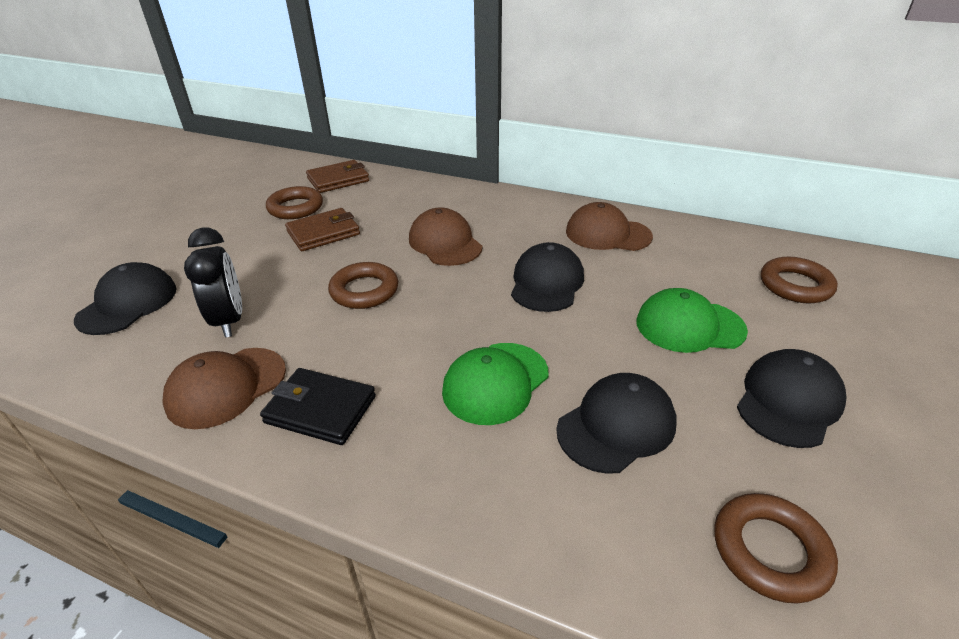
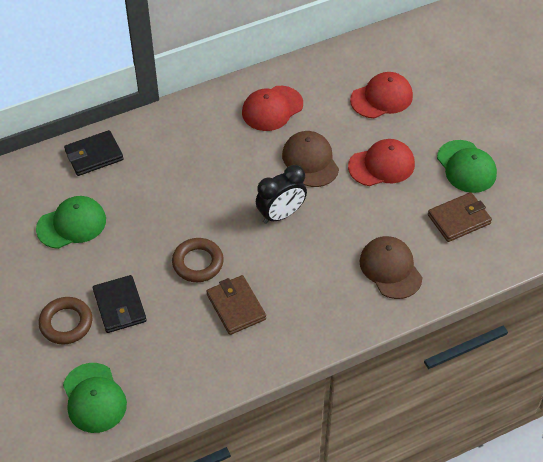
black cap: 4 -> 0
black wallet: 1 -> 2
brown cap: 3 -> 2
brown ring: 4 -> 2
green cap: 2 -> 3
red cap: 0 -> 3

